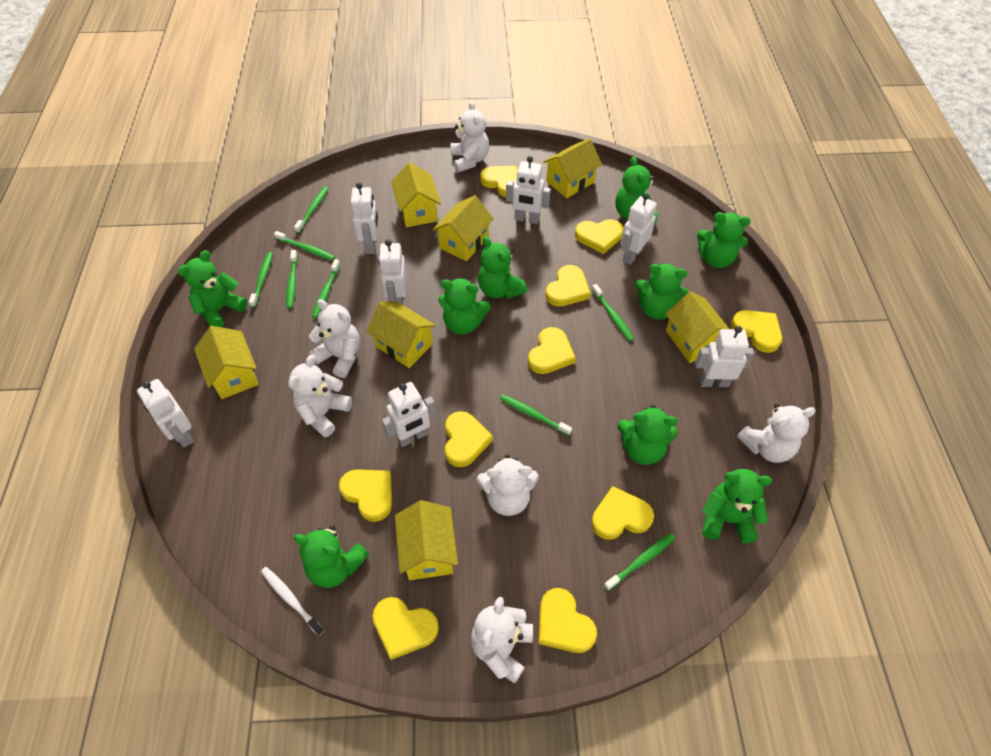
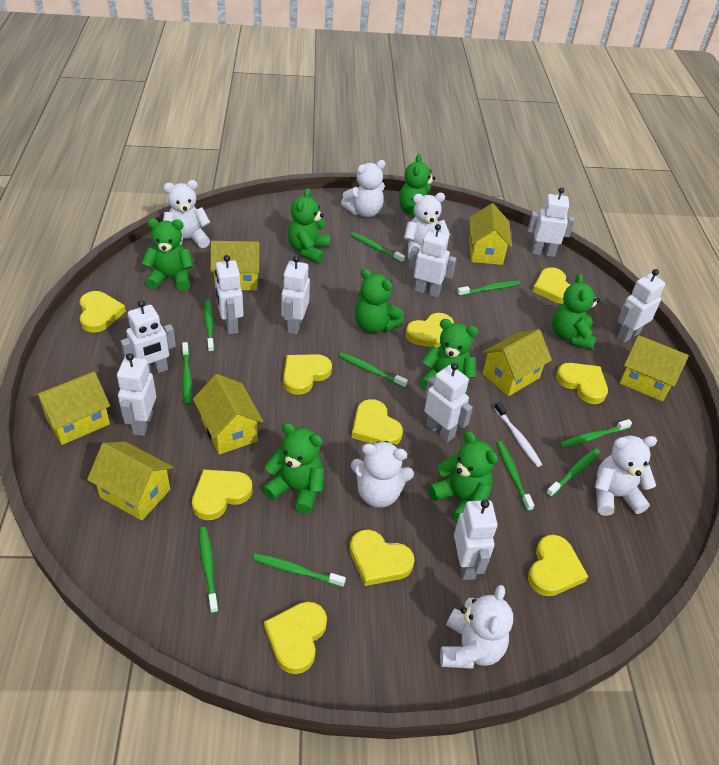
green teddy bear: 9 -> 8
green toothbrush: 8 -> 10
white robot: 7 -> 9

